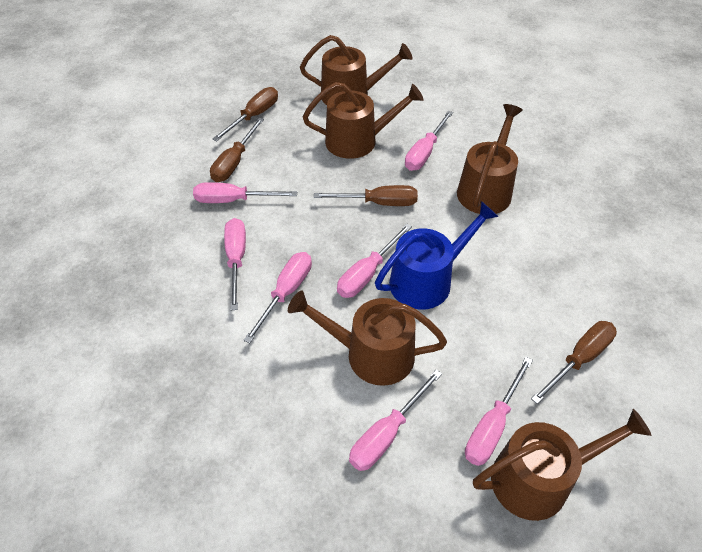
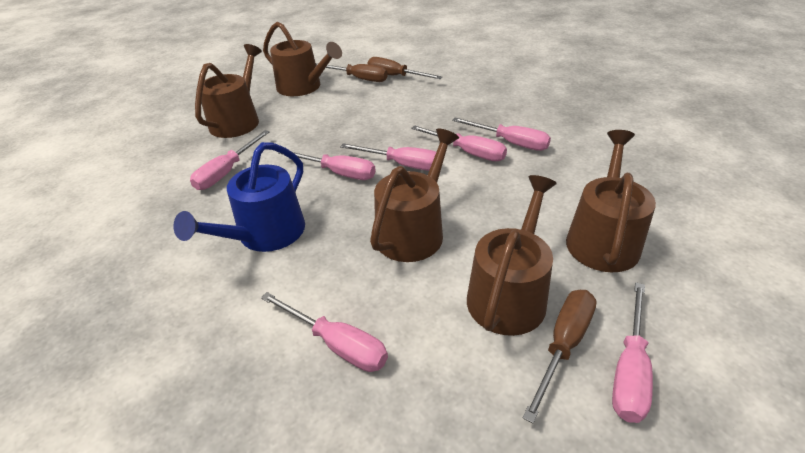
brown screwdriver: 4 -> 3

